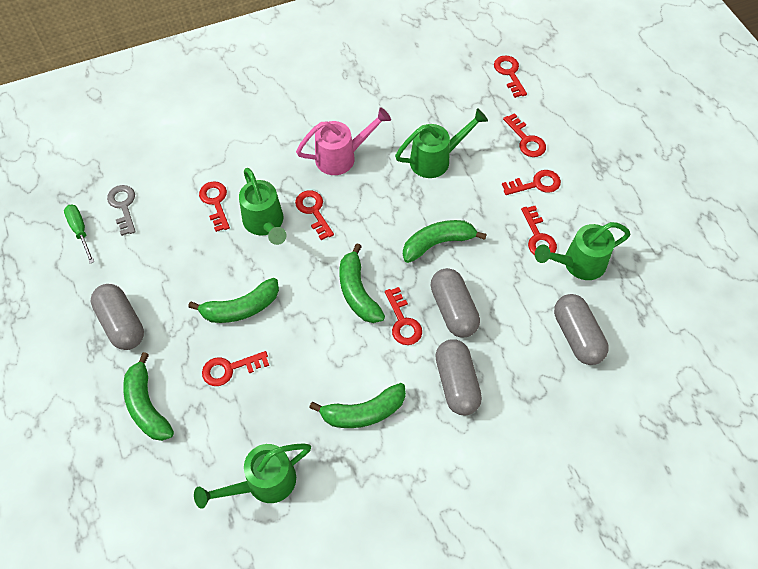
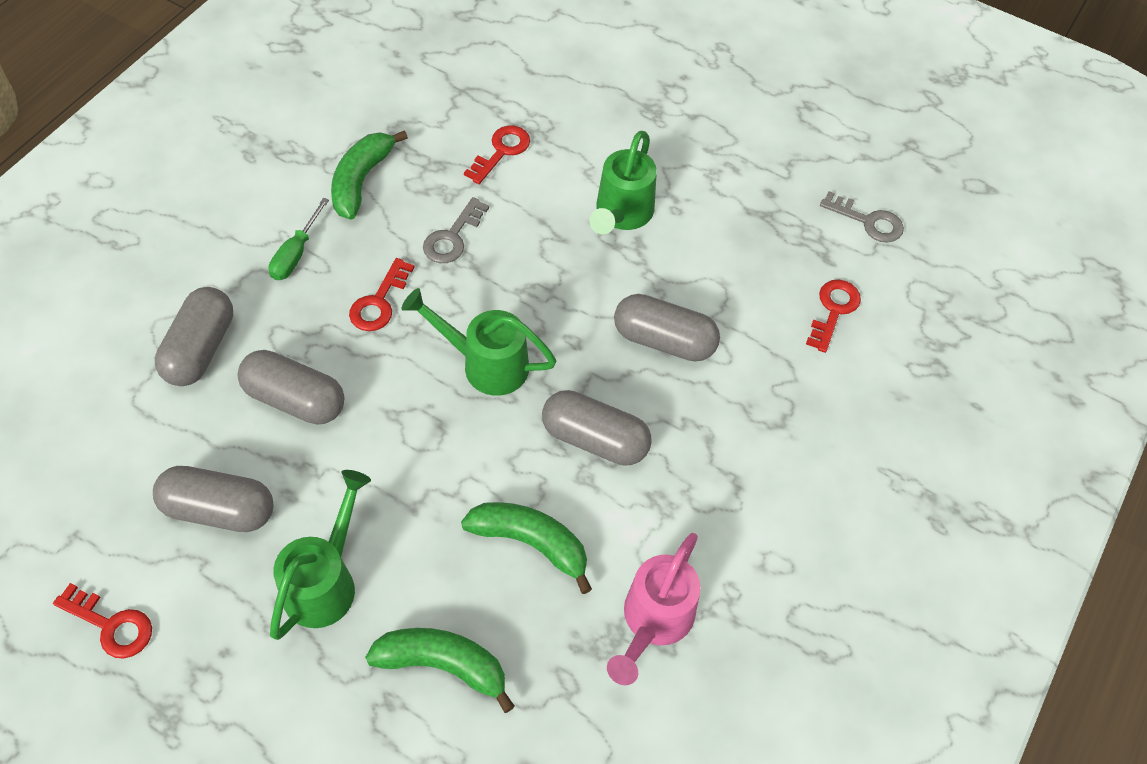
green banana: 5 -> 3
green watering can: 4 -> 3
grey capsule: 4 -> 5
grey key: 1 -> 2
red key: 8 -> 4

